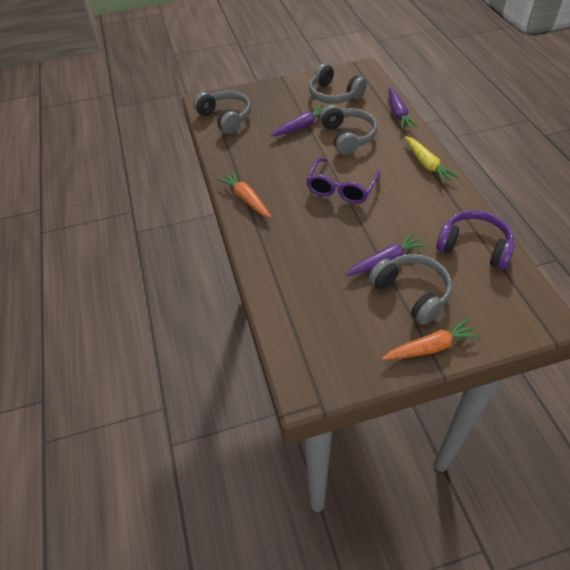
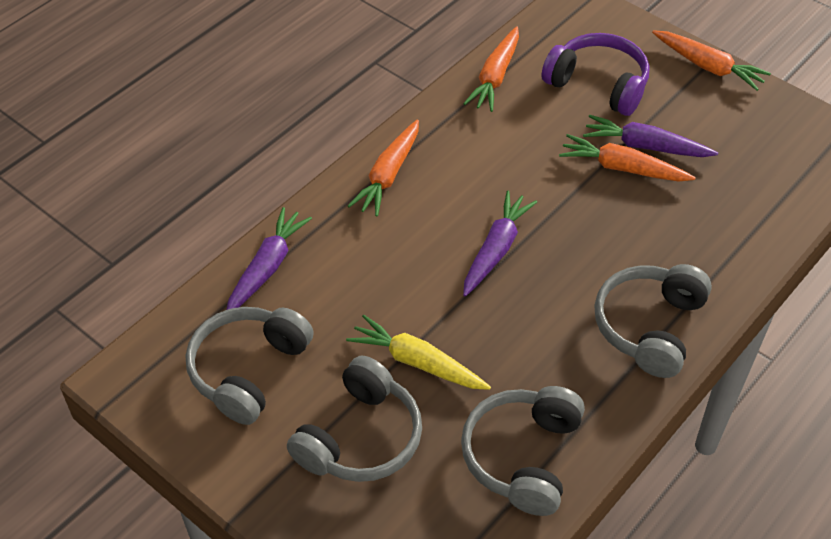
orange carrot: 2 -> 4
purple glasses: 1 -> 0

